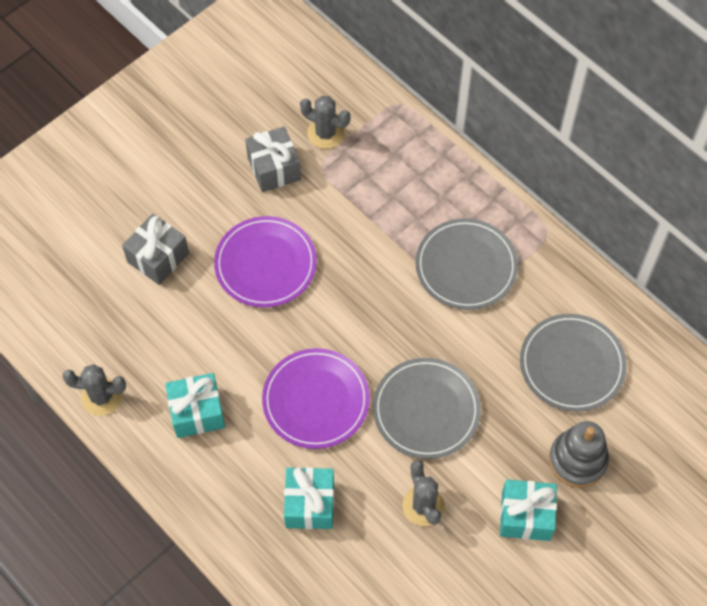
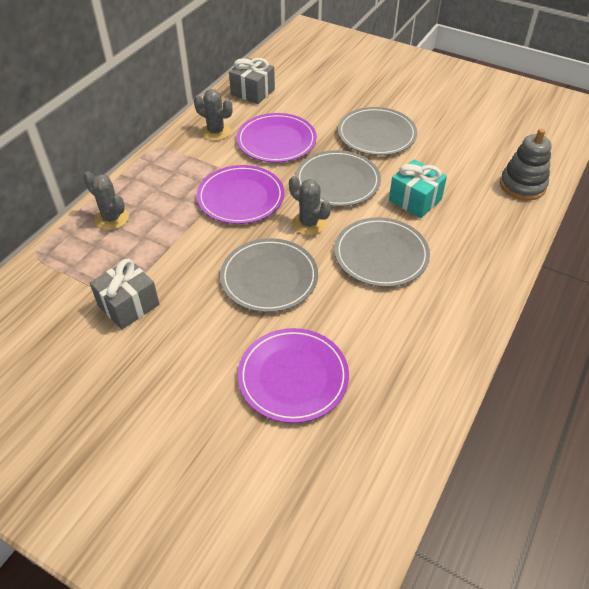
grey plate: 3 -> 4
purple plate: 2 -> 3
turquoise gift: 3 -> 1

